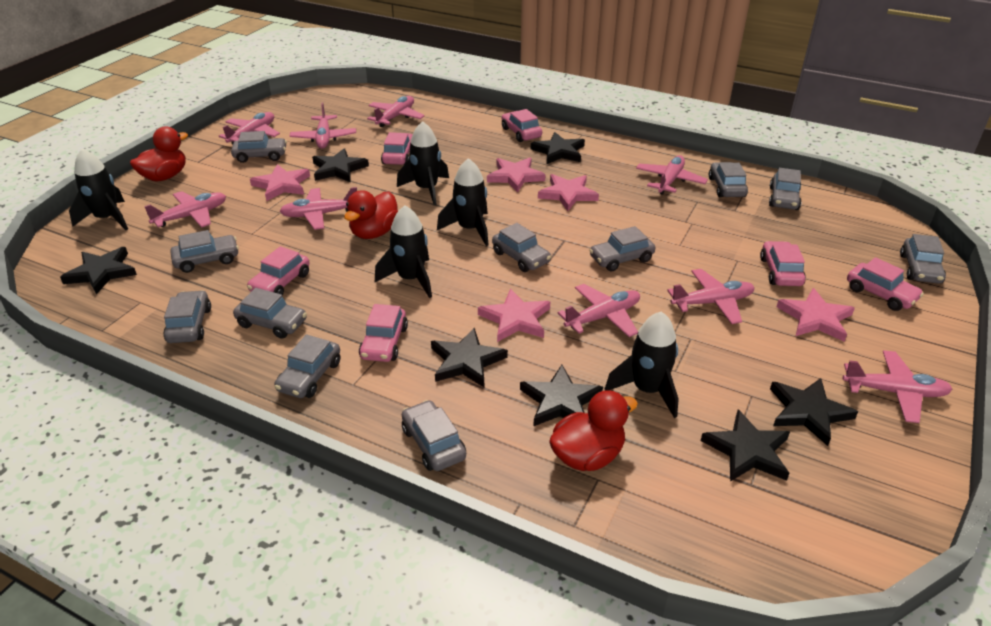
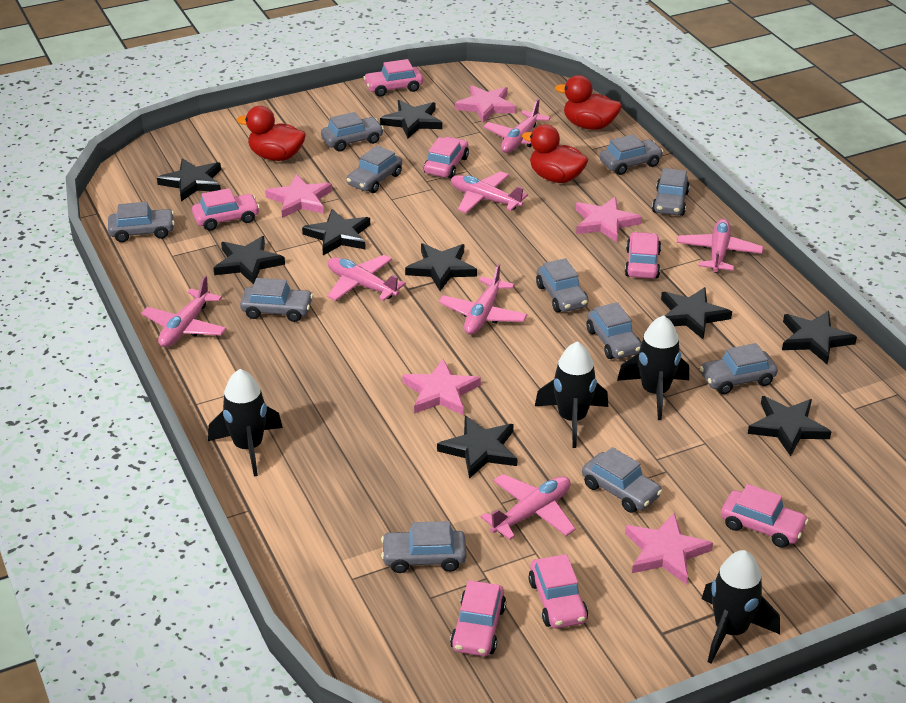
black rocket: 5 -> 4
black star: 7 -> 9
pink car: 6 -> 7
pink plane: 9 -> 7

